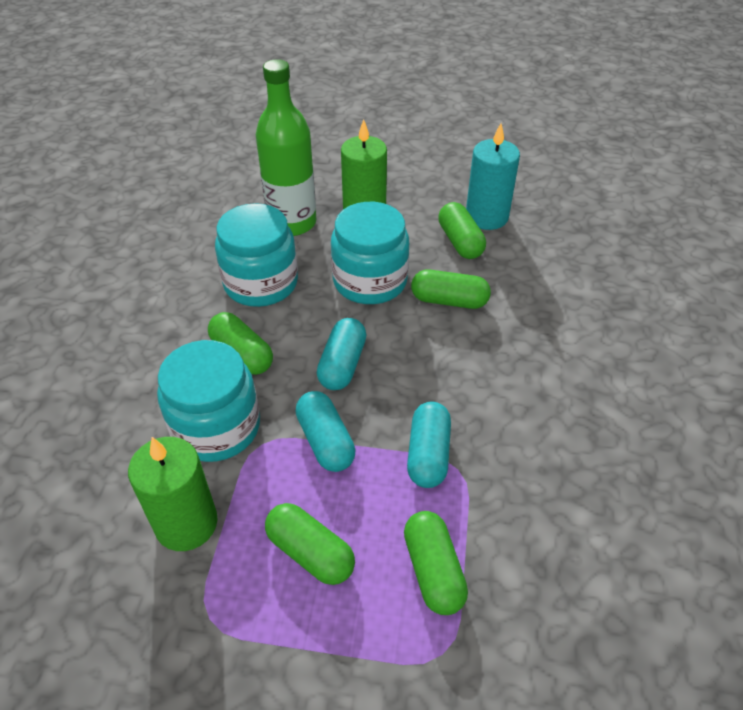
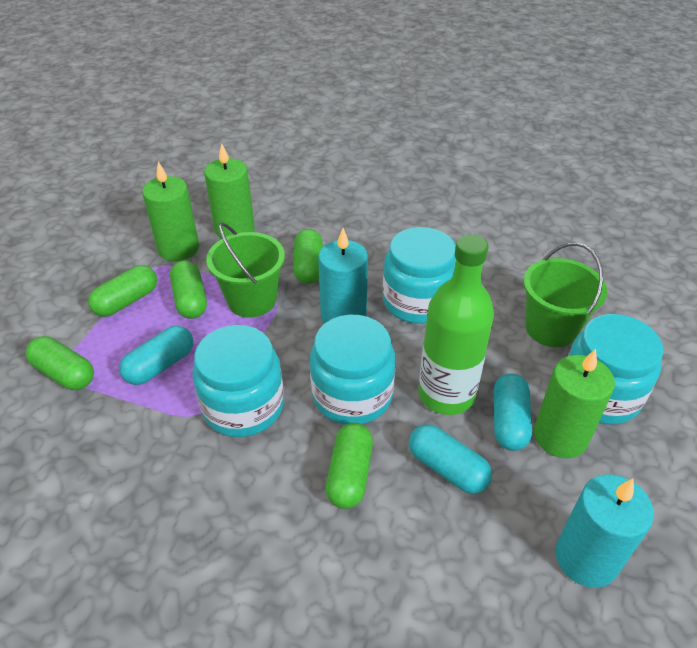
green bucket: 0 -> 2
green candle: 2 -> 3
turquoise candle: 1 -> 2
turquoise jar: 3 -> 4

